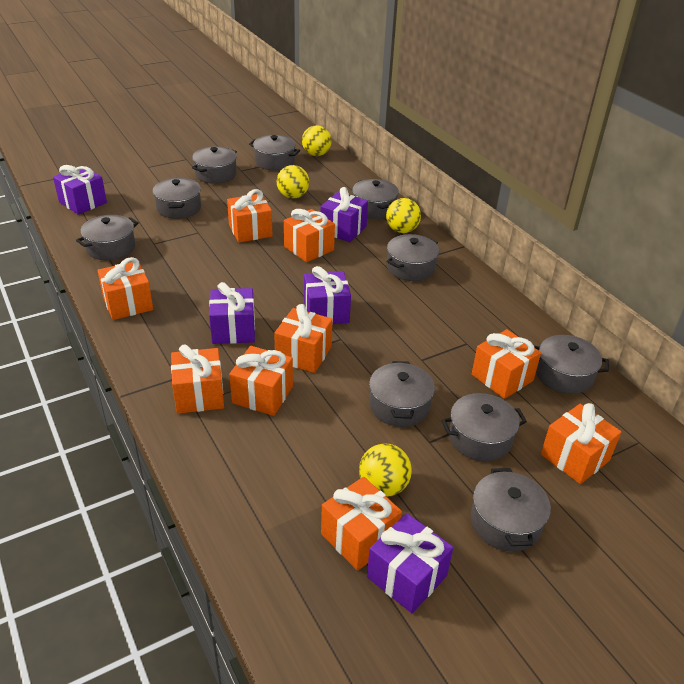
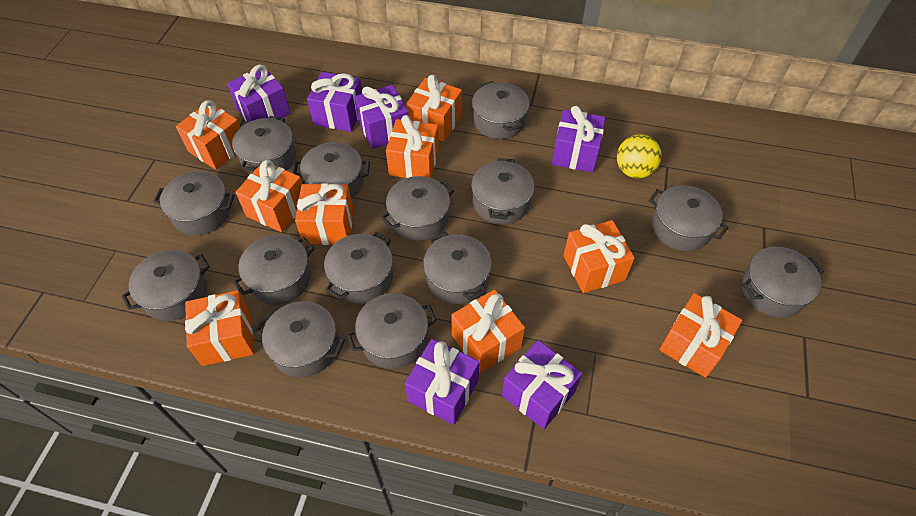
grey pot: 10 -> 14
purple gift: 5 -> 6
yellow ball: 4 -> 1

